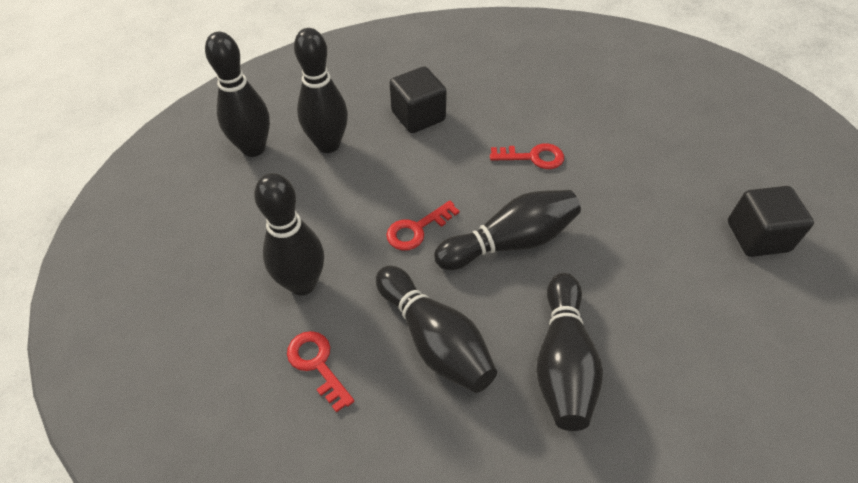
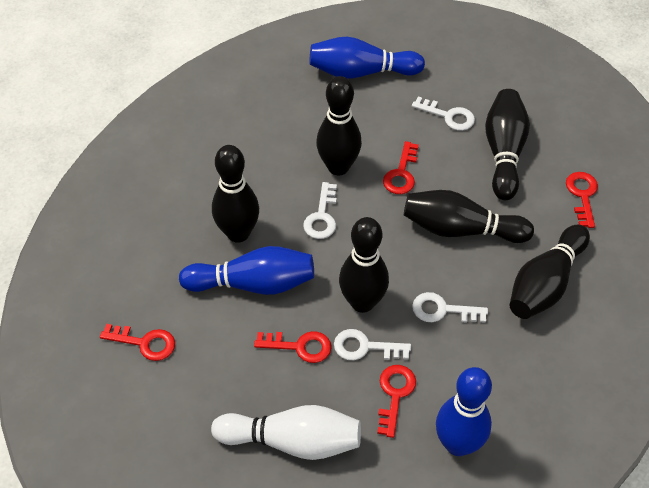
black cube: 2 -> 0
blue bowling pin: 0 -> 3
red key: 3 -> 5
white bowling pin: 0 -> 1
white key: 0 -> 4

